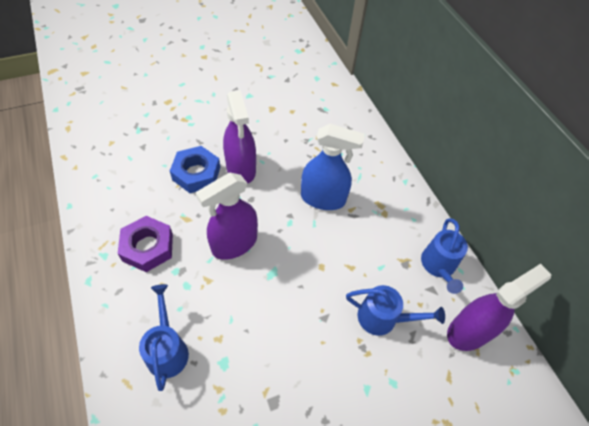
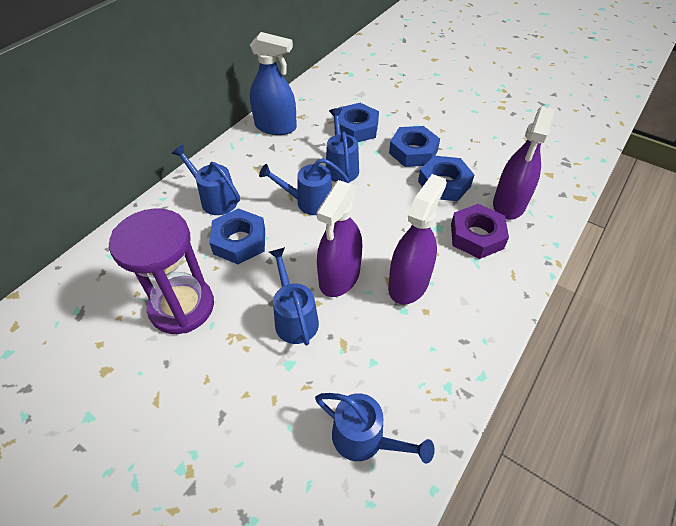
blue nut: 1 -> 4
blue watering can: 3 -> 5
purple hourglass: 0 -> 1

